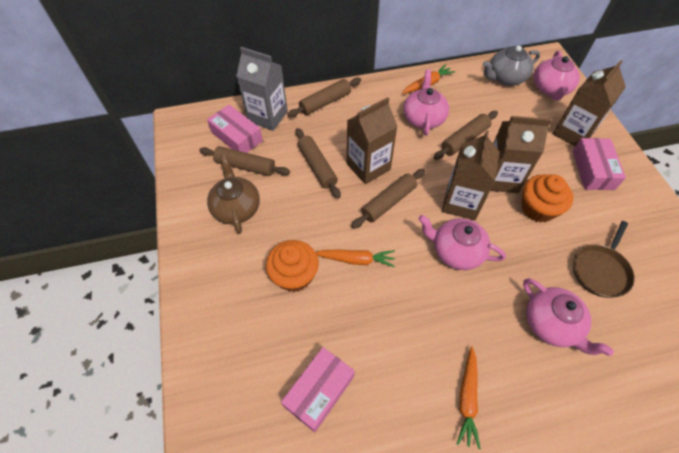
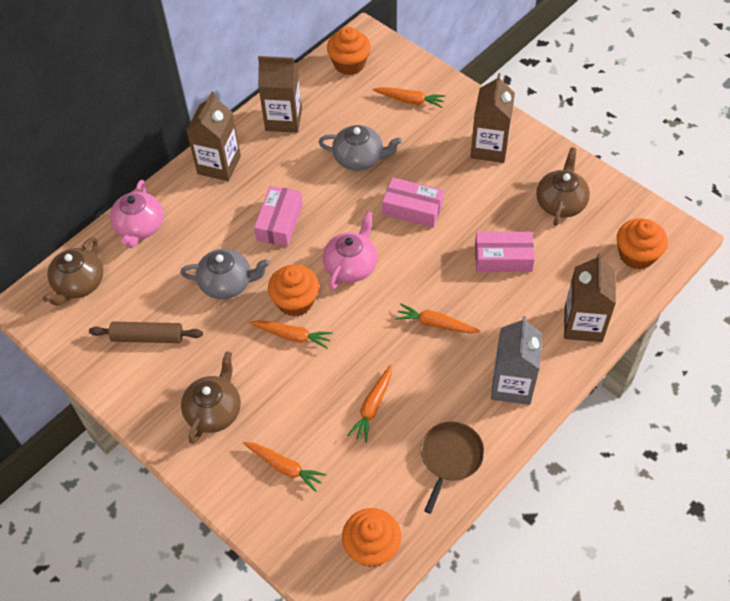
brown rolling pin: 5 -> 1
brown teapot: 1 -> 3
grey teapot: 1 -> 2
orange carrot: 3 -> 5
orange cupcake: 2 -> 4
pink teapot: 4 -> 2

